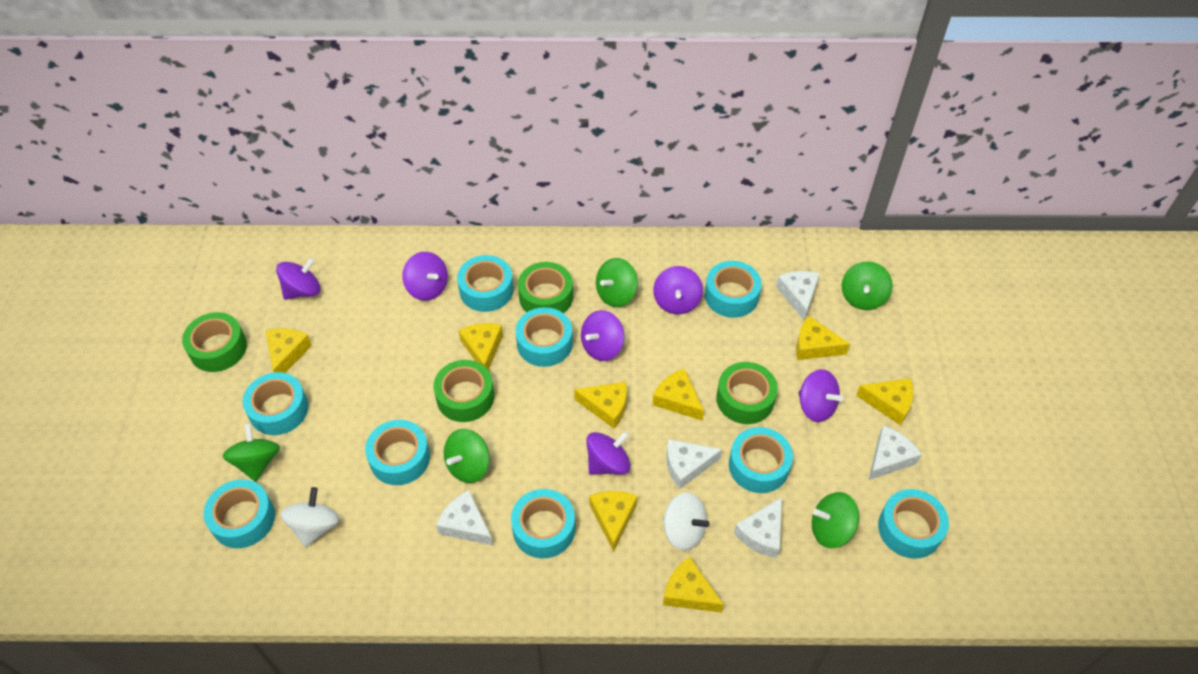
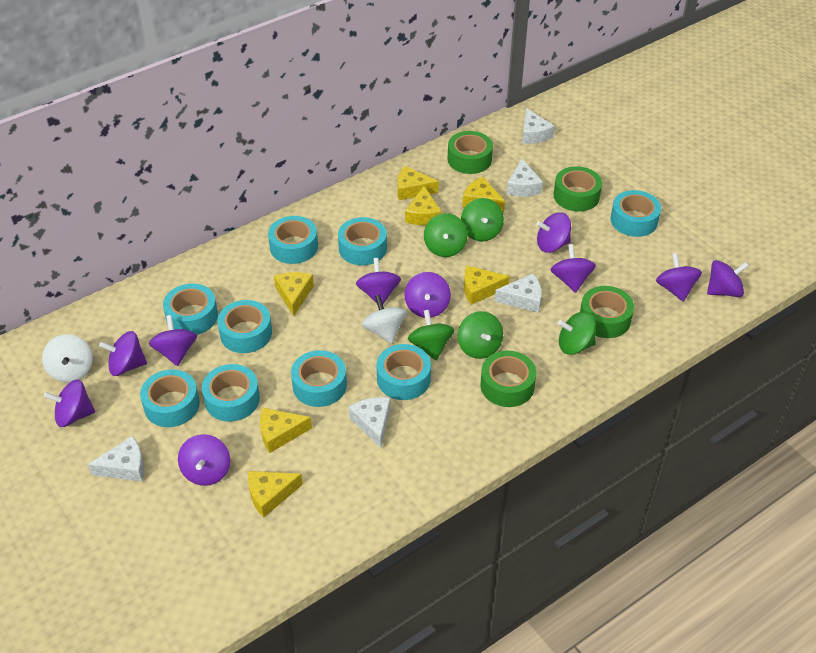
purple spinning top: 6 -> 10
yellow cheese: 8 -> 7

